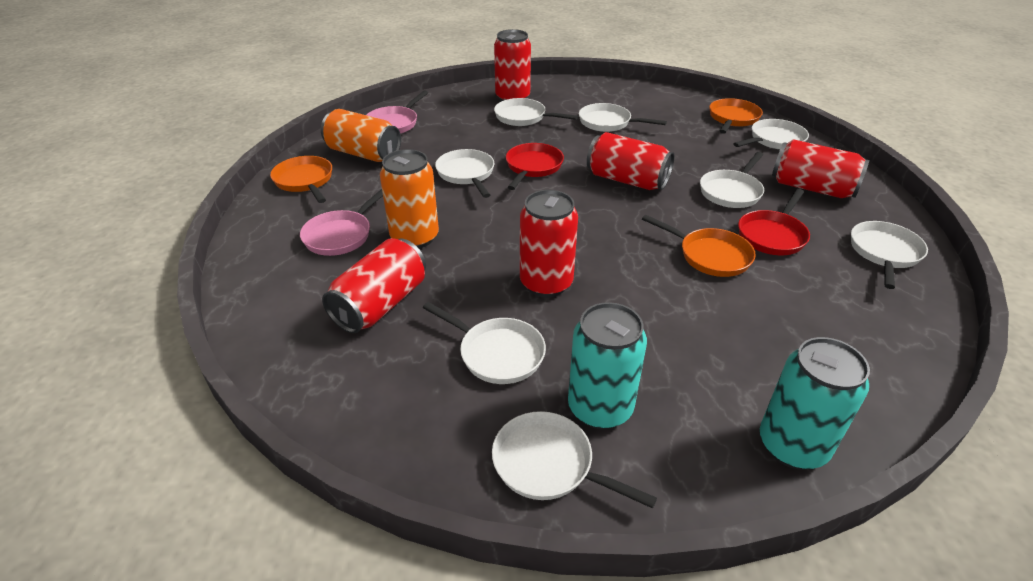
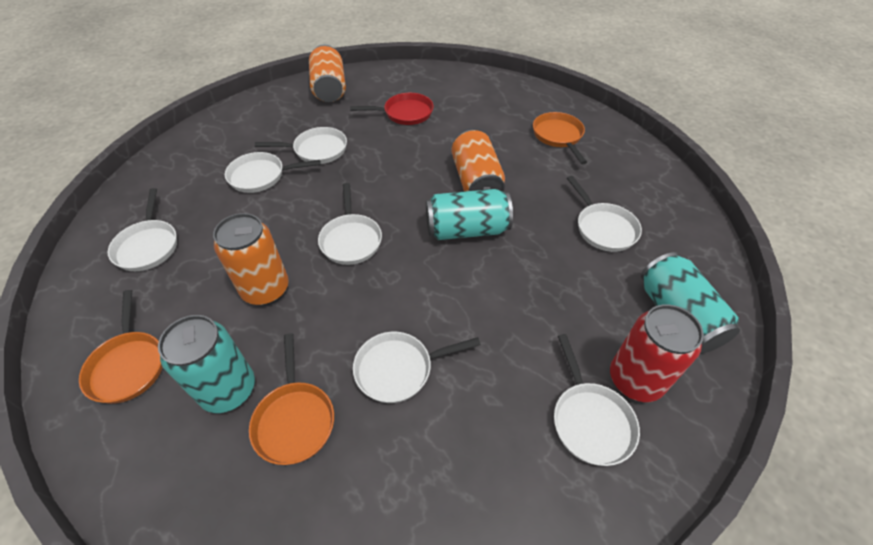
orange can: 2 -> 3
pink pan: 2 -> 0
red can: 5 -> 1
red pan: 2 -> 1
turquoise can: 2 -> 3
white pan: 8 -> 7

